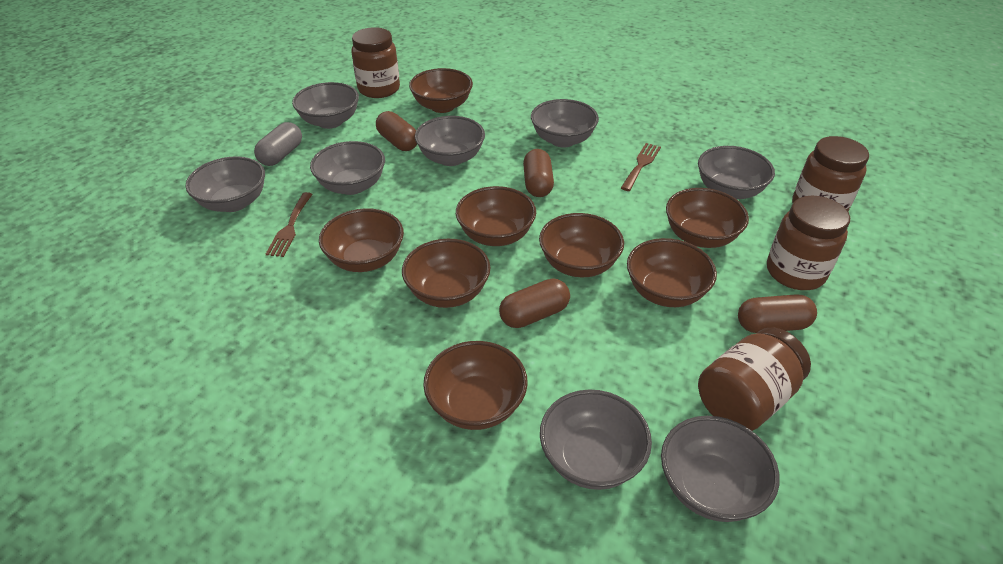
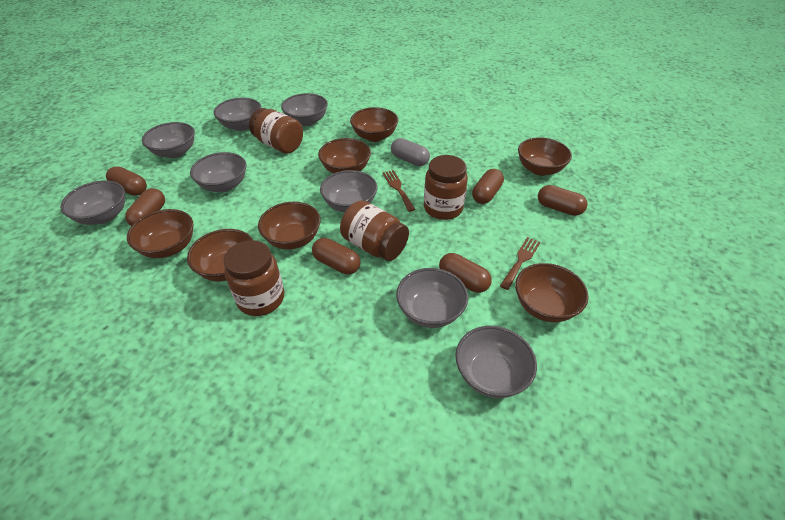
brown bowl: 8 -> 7
brown capsule: 4 -> 6

